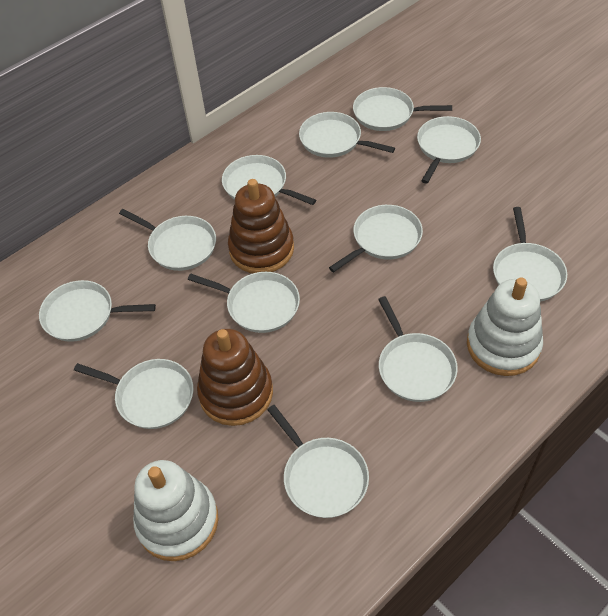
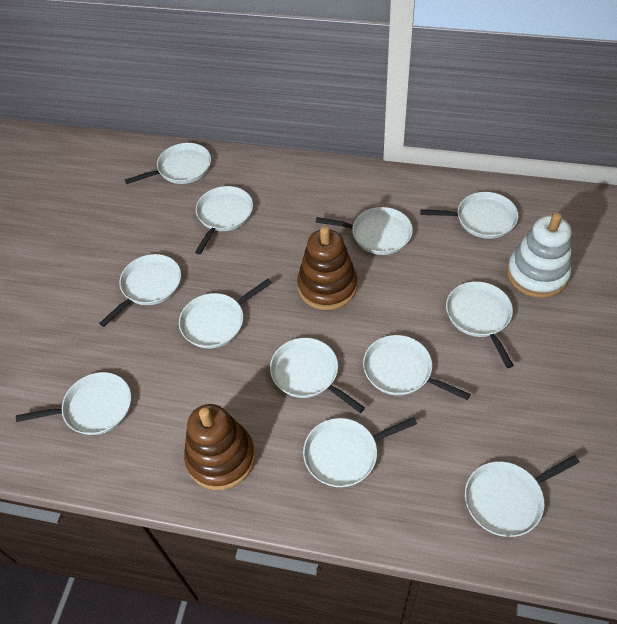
white stacking toy: 2 -> 1

